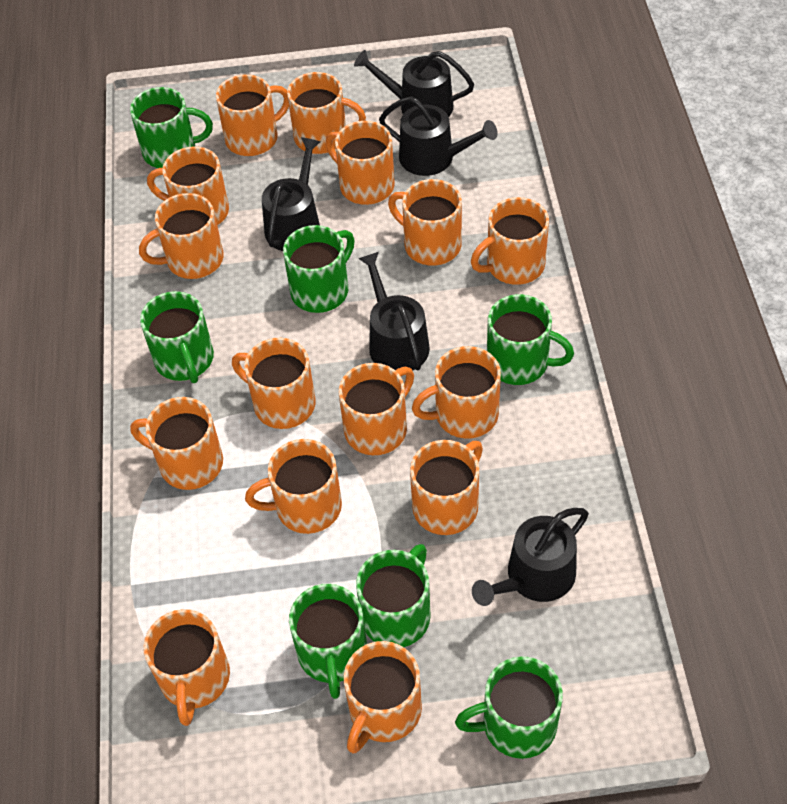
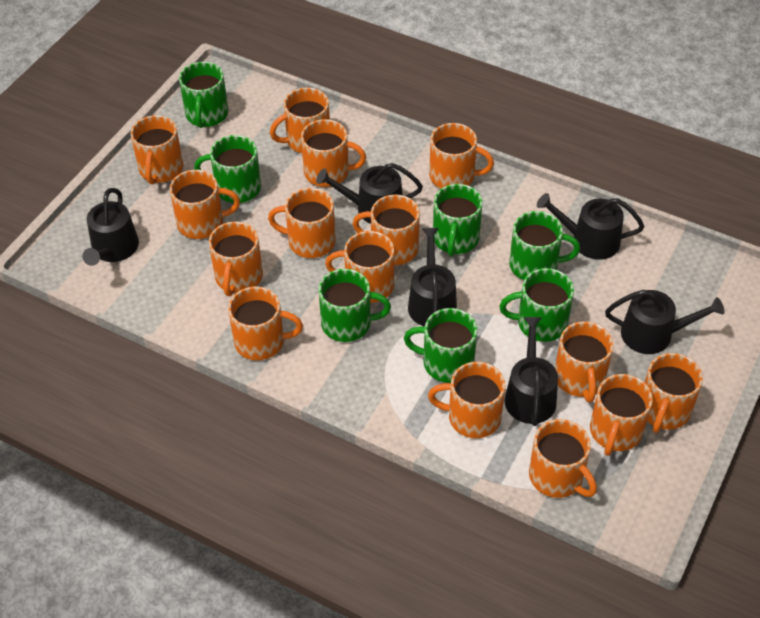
black watering can: 5 -> 6

